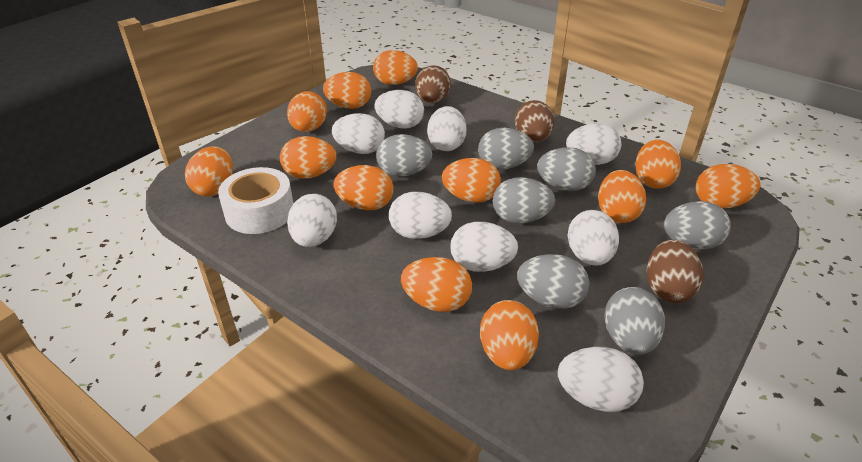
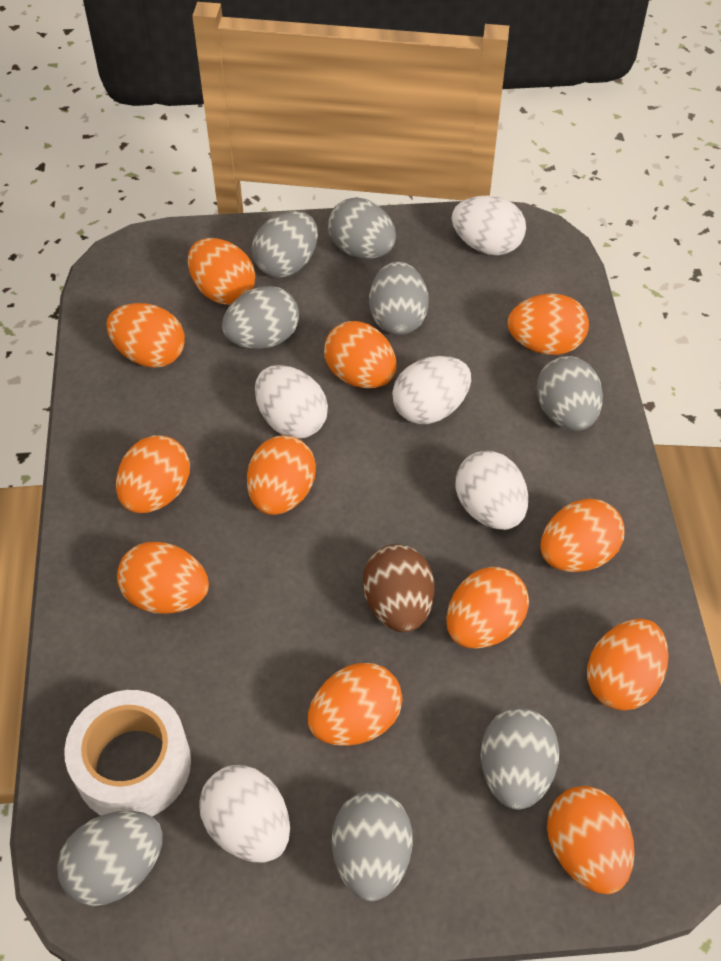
brown egg: 3 -> 1
grey egg: 7 -> 8
white egg: 9 -> 5

